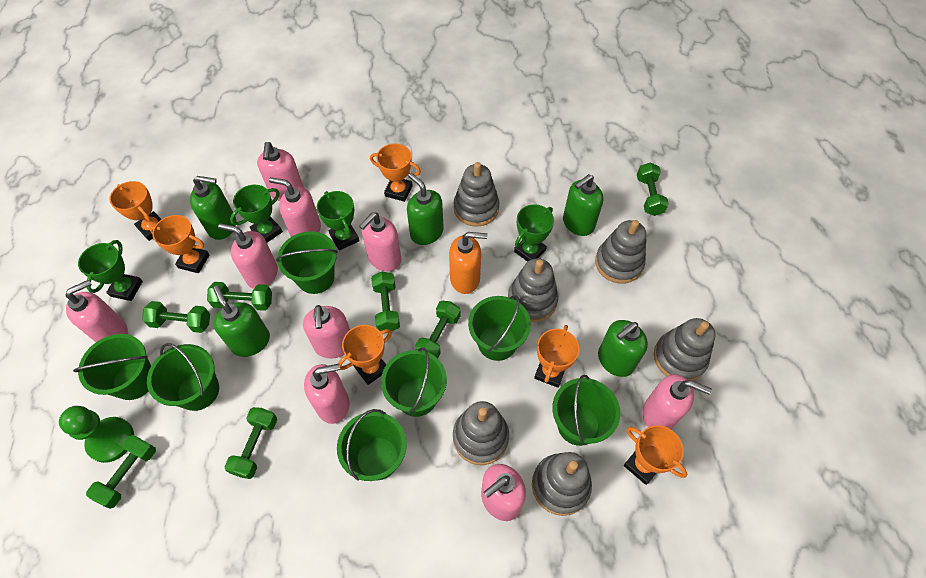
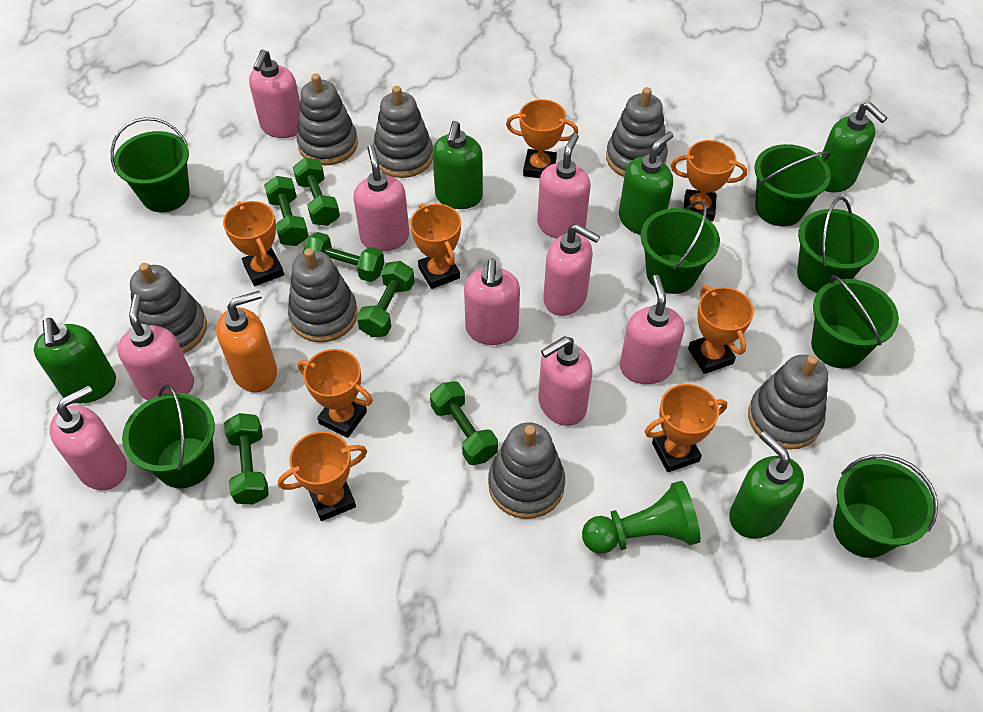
green dumbbell: 7 -> 6
green trophy: 4 -> 0
grey stacking toy: 6 -> 7
orange trophy: 6 -> 8

